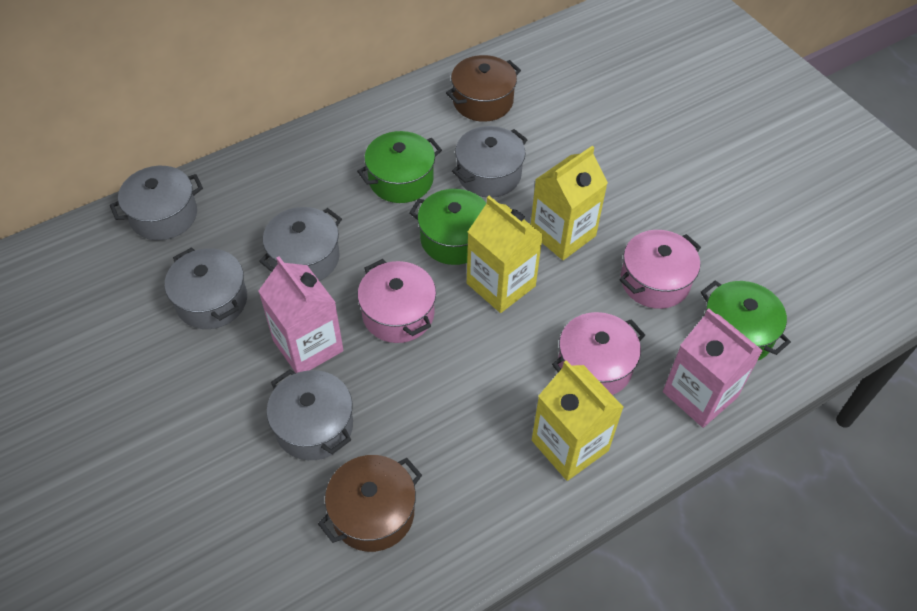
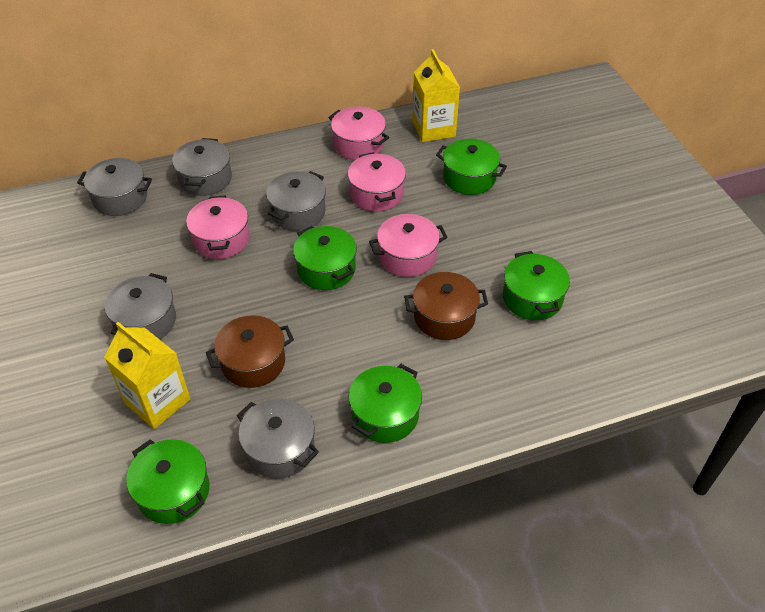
green pot: 3 -> 5
pink carton: 2 -> 0
pink pot: 3 -> 4
yellow carton: 3 -> 2

